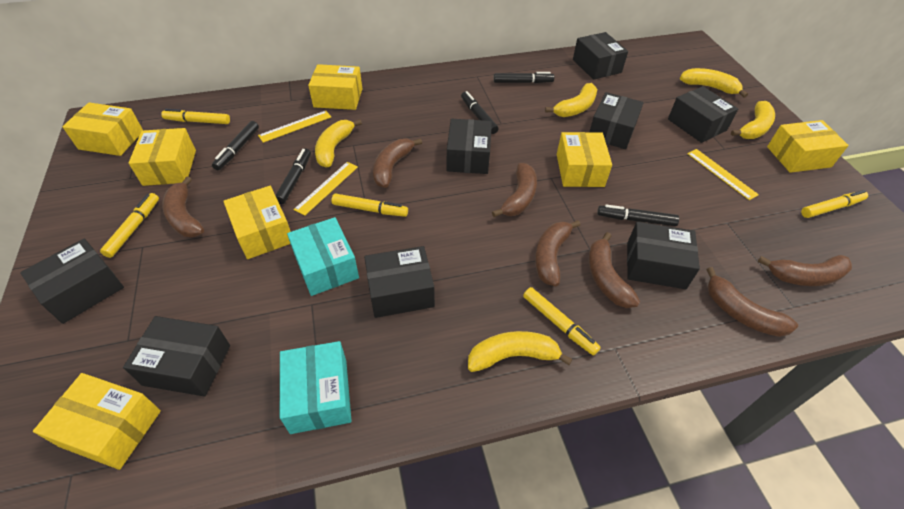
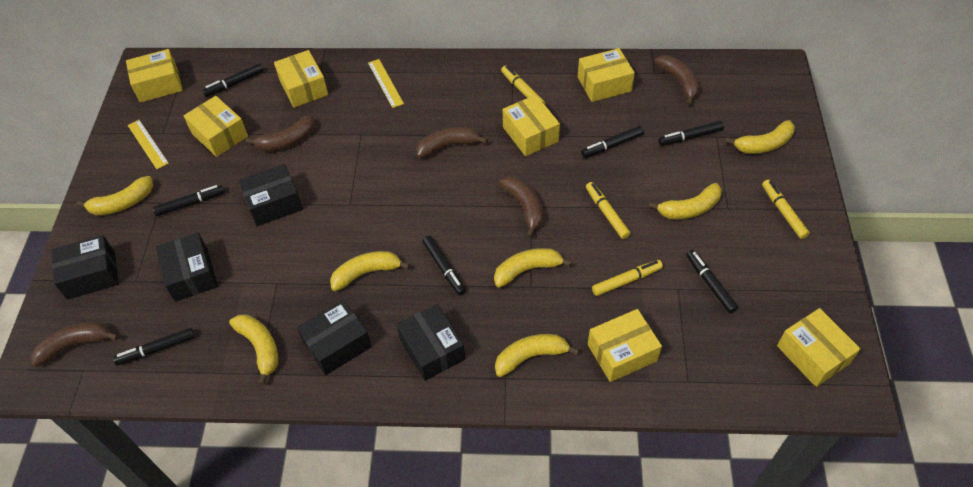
black box: 8 -> 5
black marker: 5 -> 7
brown banana: 7 -> 5
turquoise box: 2 -> 0
yellow banana: 5 -> 7
yellow marker: 5 -> 4
yellow ruler: 3 -> 2

